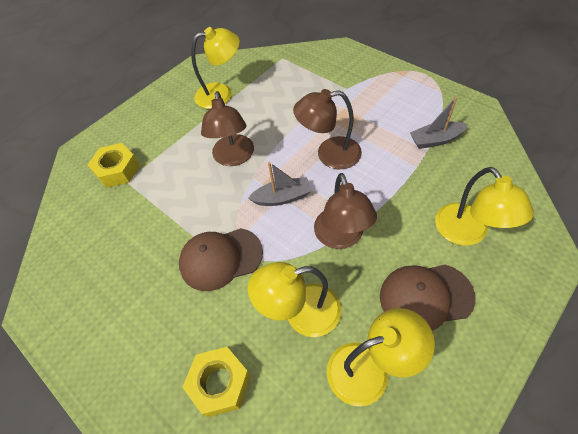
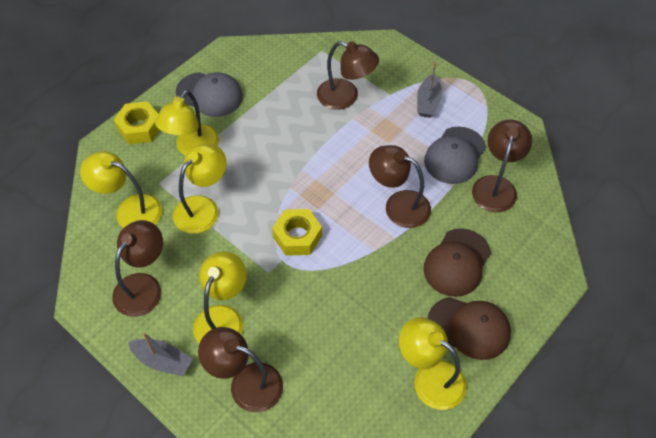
brown lamp: 3 -> 5
grey cap: 0 -> 2
yellow lamp: 4 -> 5

